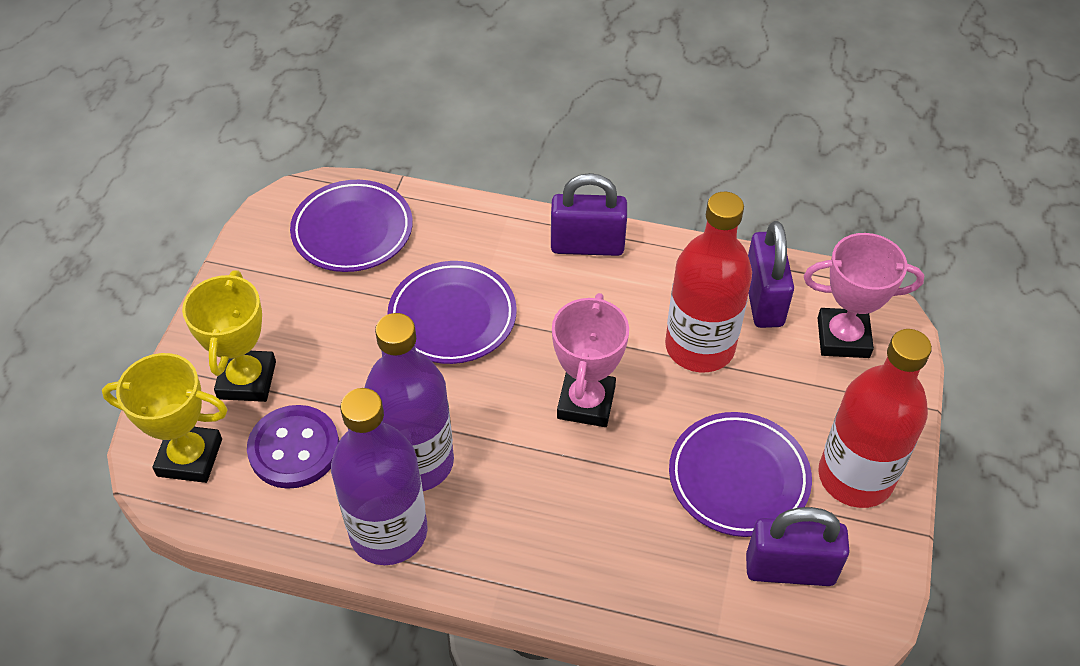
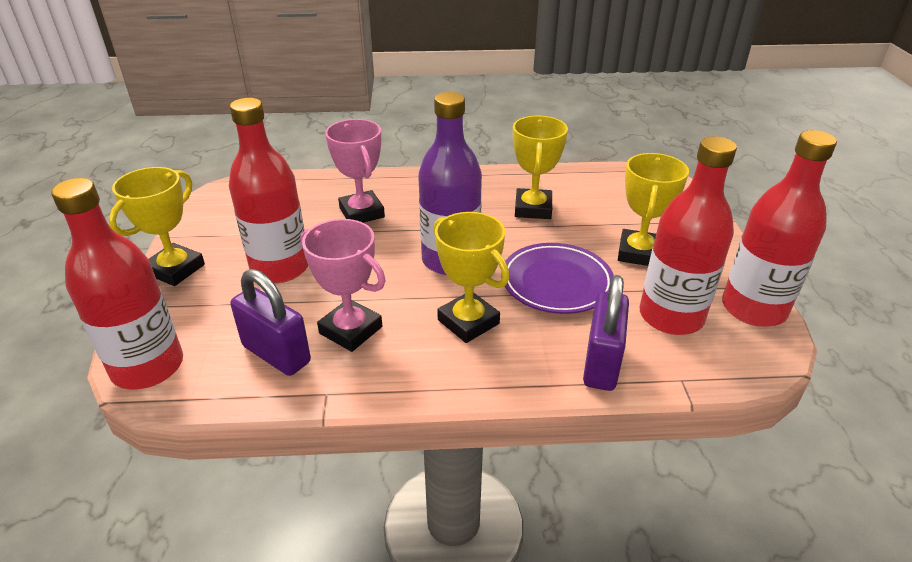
purple bottle: 2 -> 1
purple button: 1 -> 0
purple padlock: 3 -> 2
purple plate: 3 -> 1
red bottle: 2 -> 4
yellow trophy: 2 -> 4

